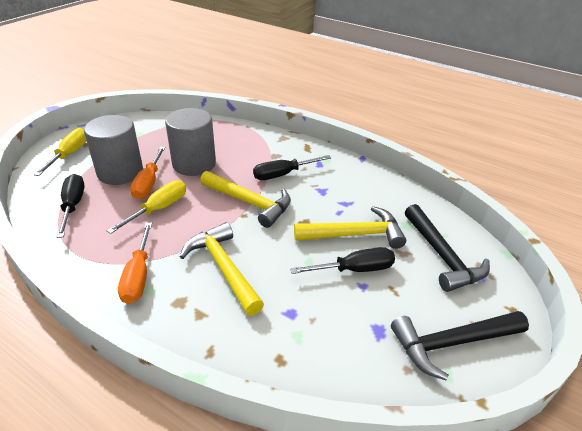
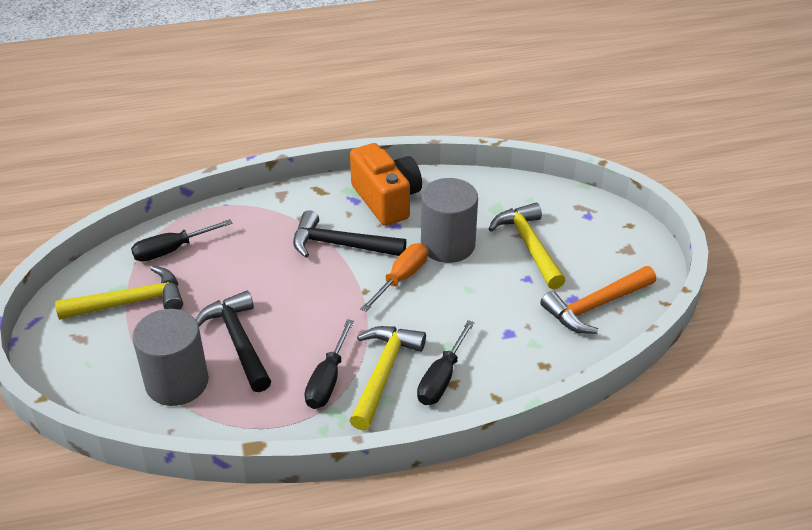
orange camera: 0 -> 1
orange hammer: 0 -> 1
orange screwdriver: 2 -> 1
yellow screwdriver: 2 -> 0

